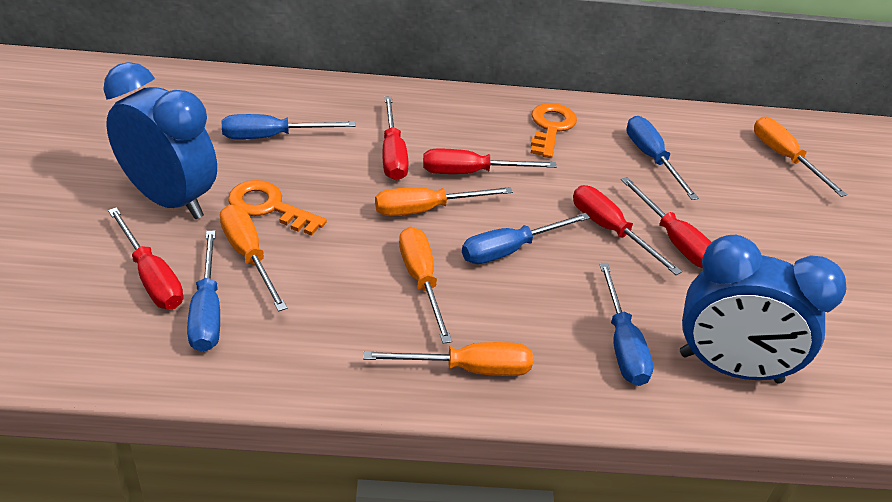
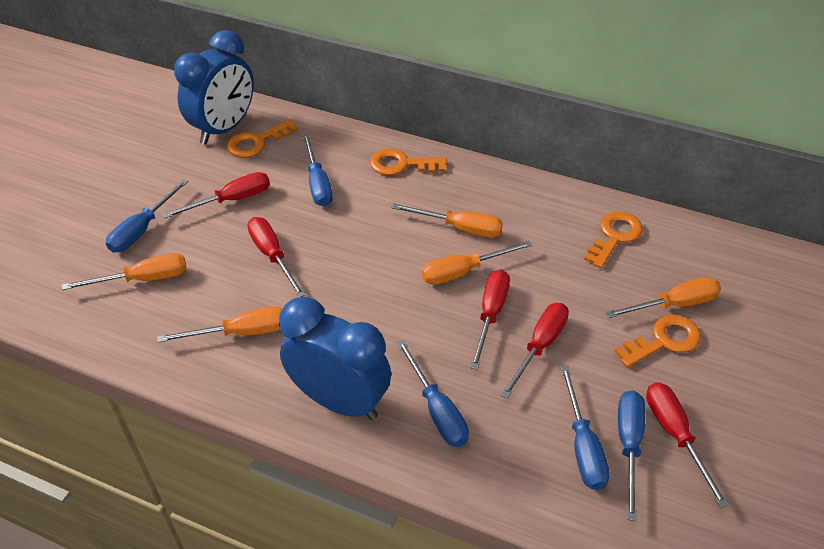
orange key: 2 -> 4

